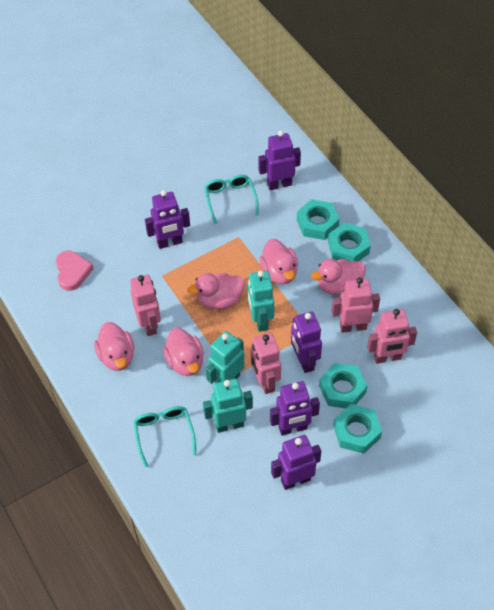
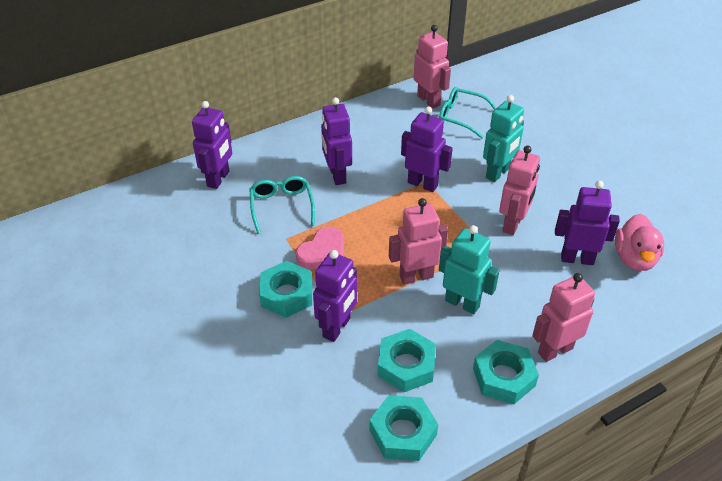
pink duck: 5 -> 1
turquoise robot: 3 -> 2

